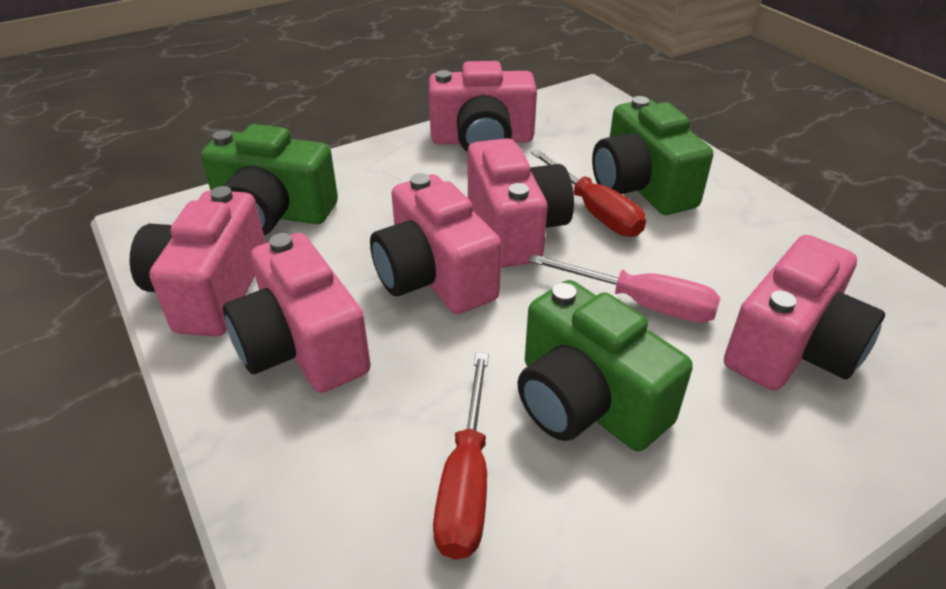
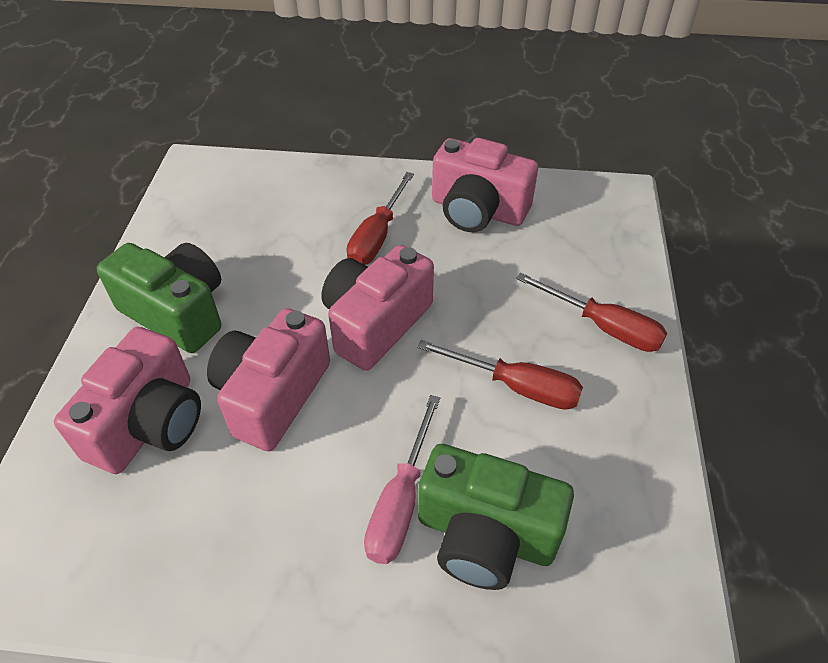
green camera: 3 -> 2
pink camera: 6 -> 4
red screwdriver: 2 -> 3

